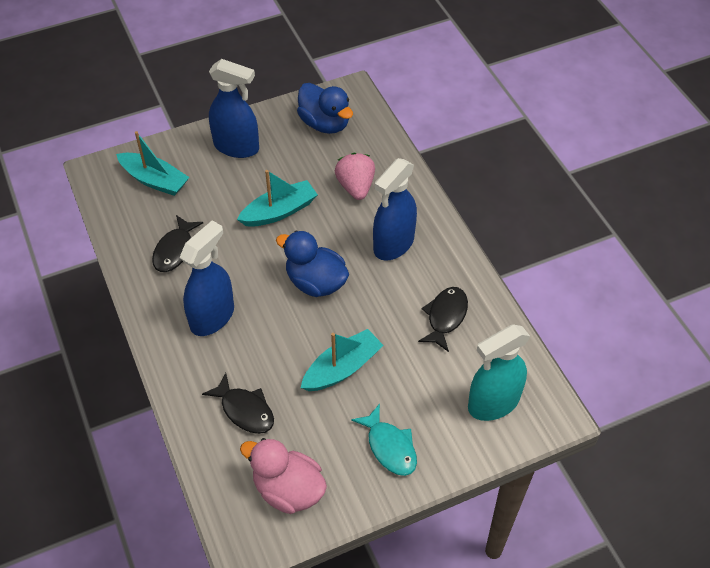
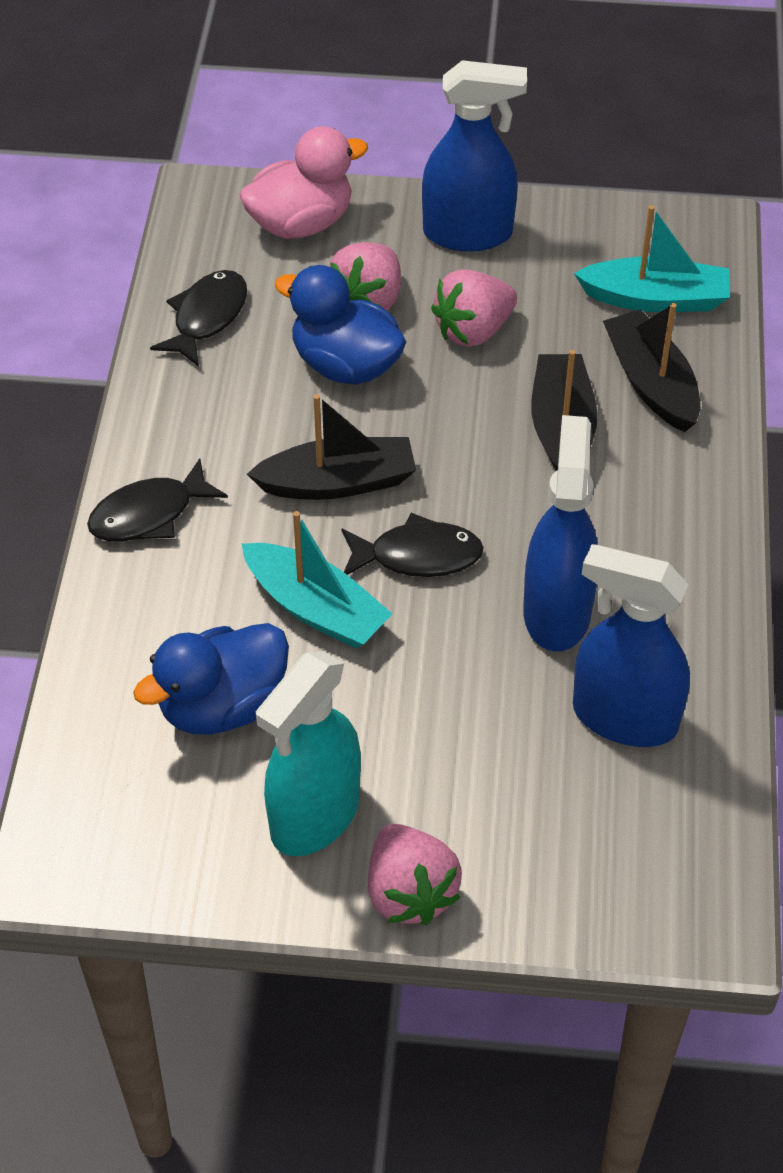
black boat: 0 -> 3
pink strawberry: 1 -> 3
turquoise boat: 3 -> 2
turquoise fish: 1 -> 0

